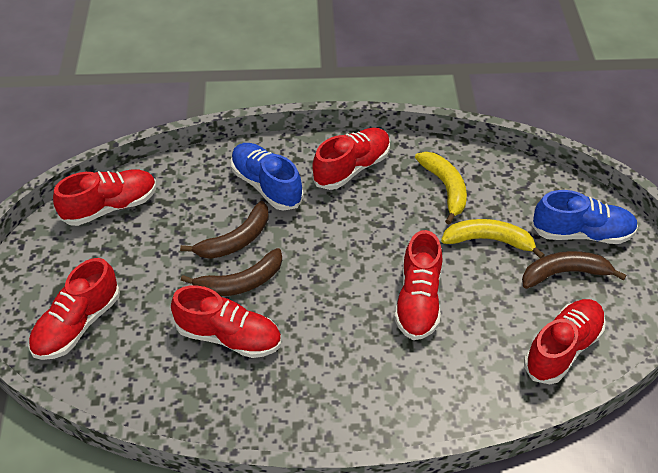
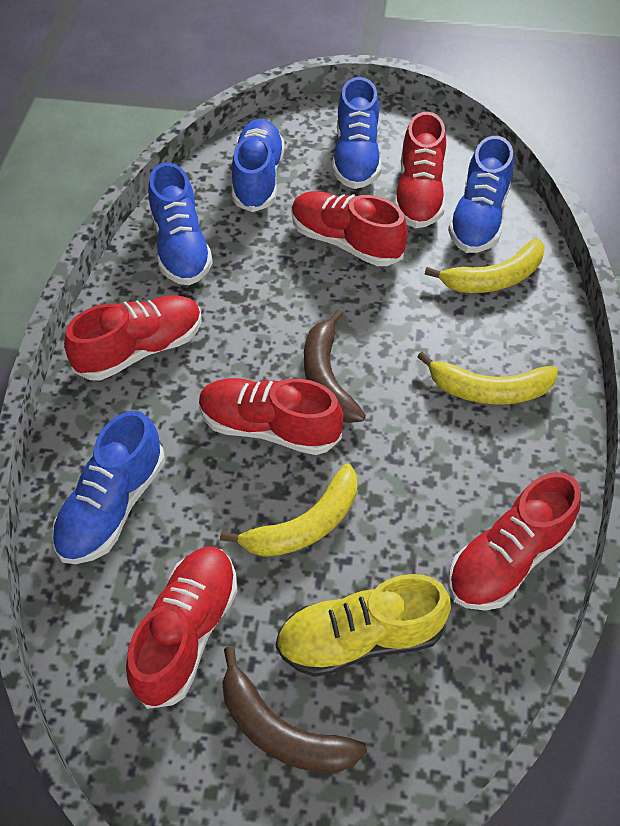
blue shoe: 2 -> 5
brown banana: 3 -> 2
yellow banana: 2 -> 3
yellow shoe: 0 -> 1

